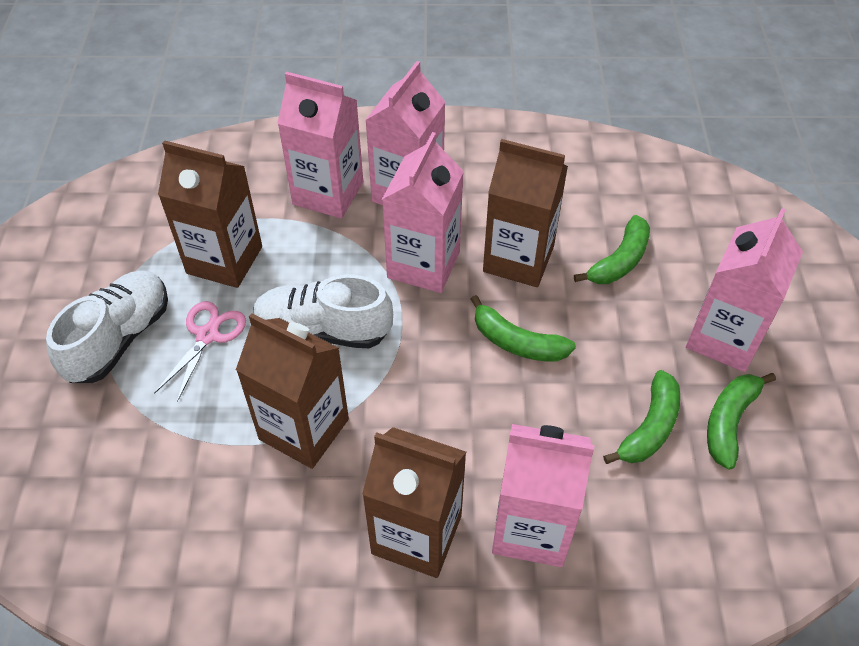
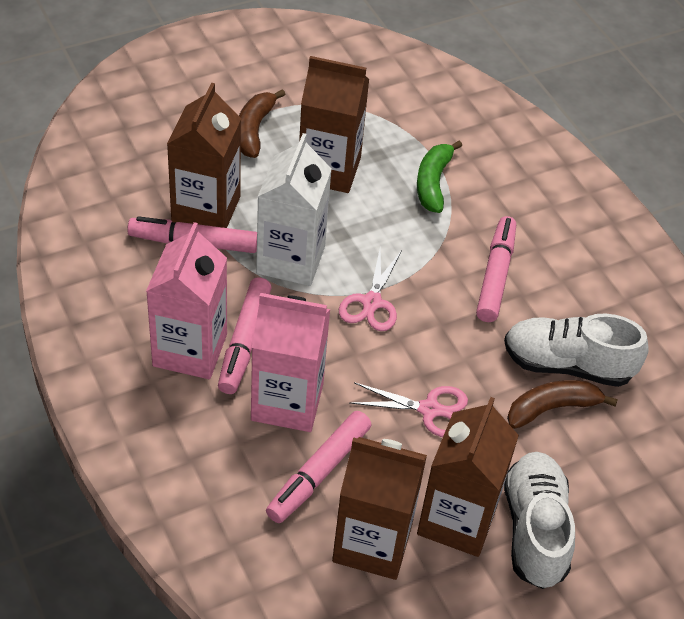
brown banana: 0 -> 2
green banana: 4 -> 1
pink carton: 5 -> 2
pink marker: 0 -> 4
pink scissors: 1 -> 2
white carton: 0 -> 1

